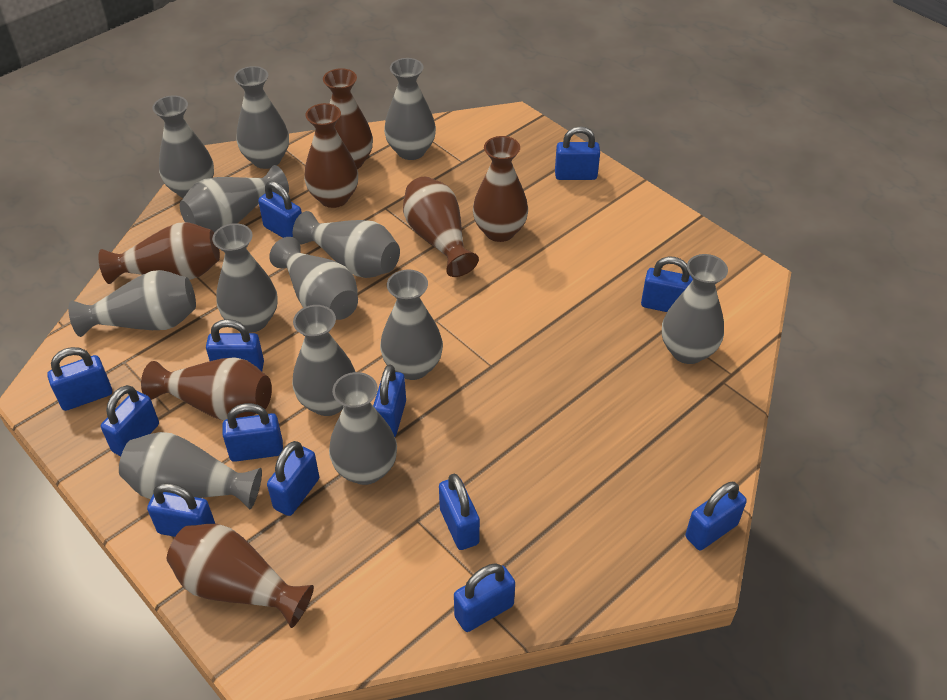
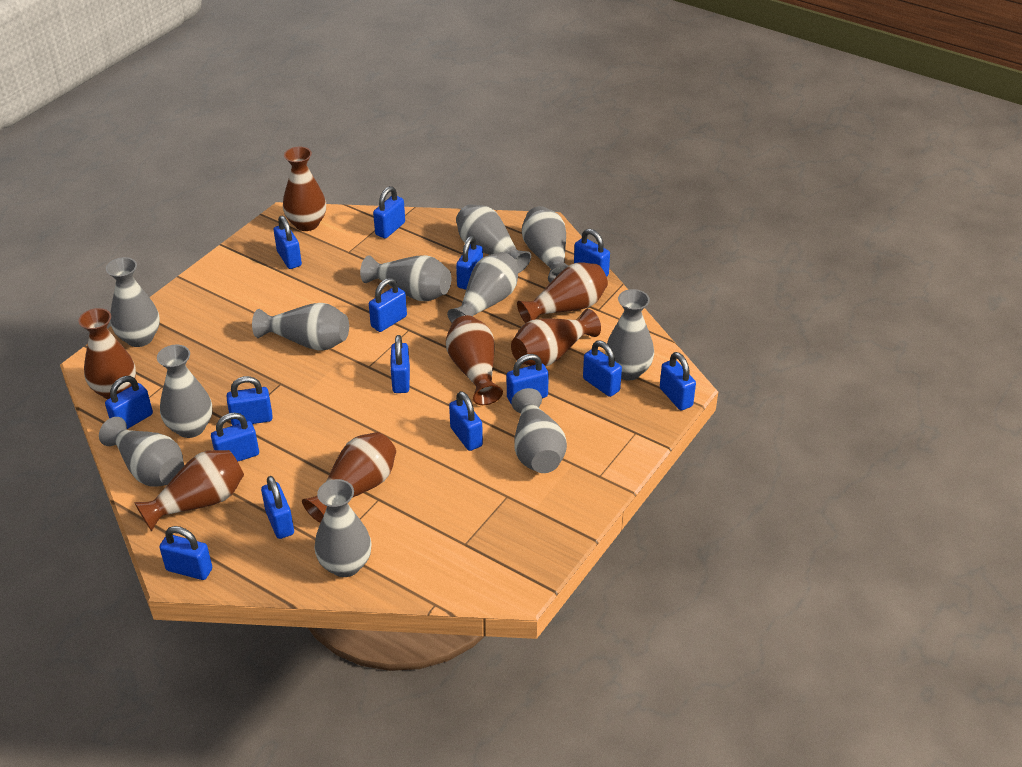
blue padlock: 13 -> 15
grey vase: 13 -> 11

